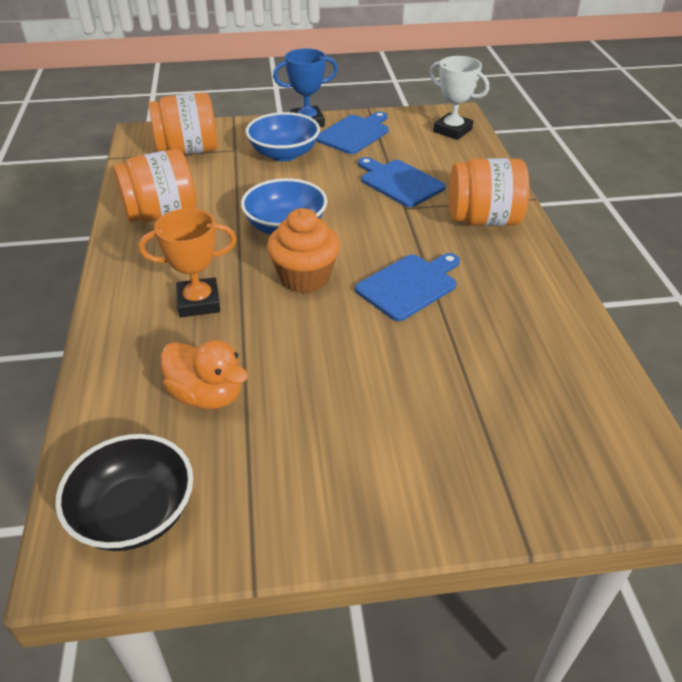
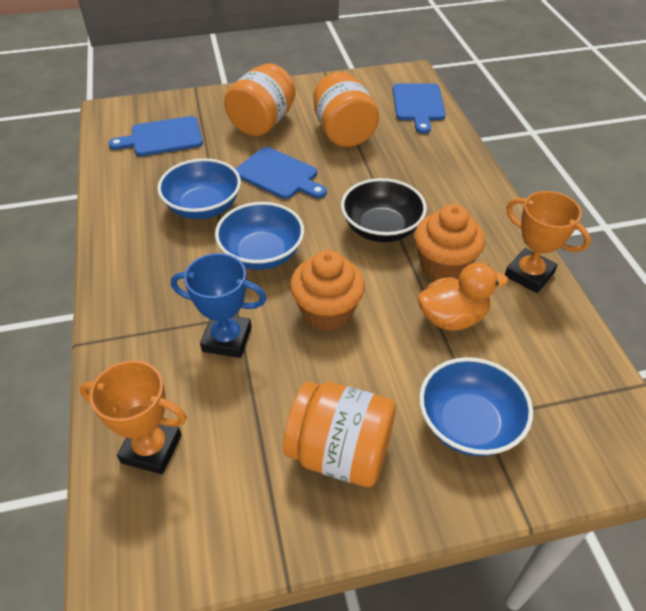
blue bowl: 2 -> 3
orange cupcake: 1 -> 2
orange trophy: 1 -> 2
white trophy: 1 -> 0

